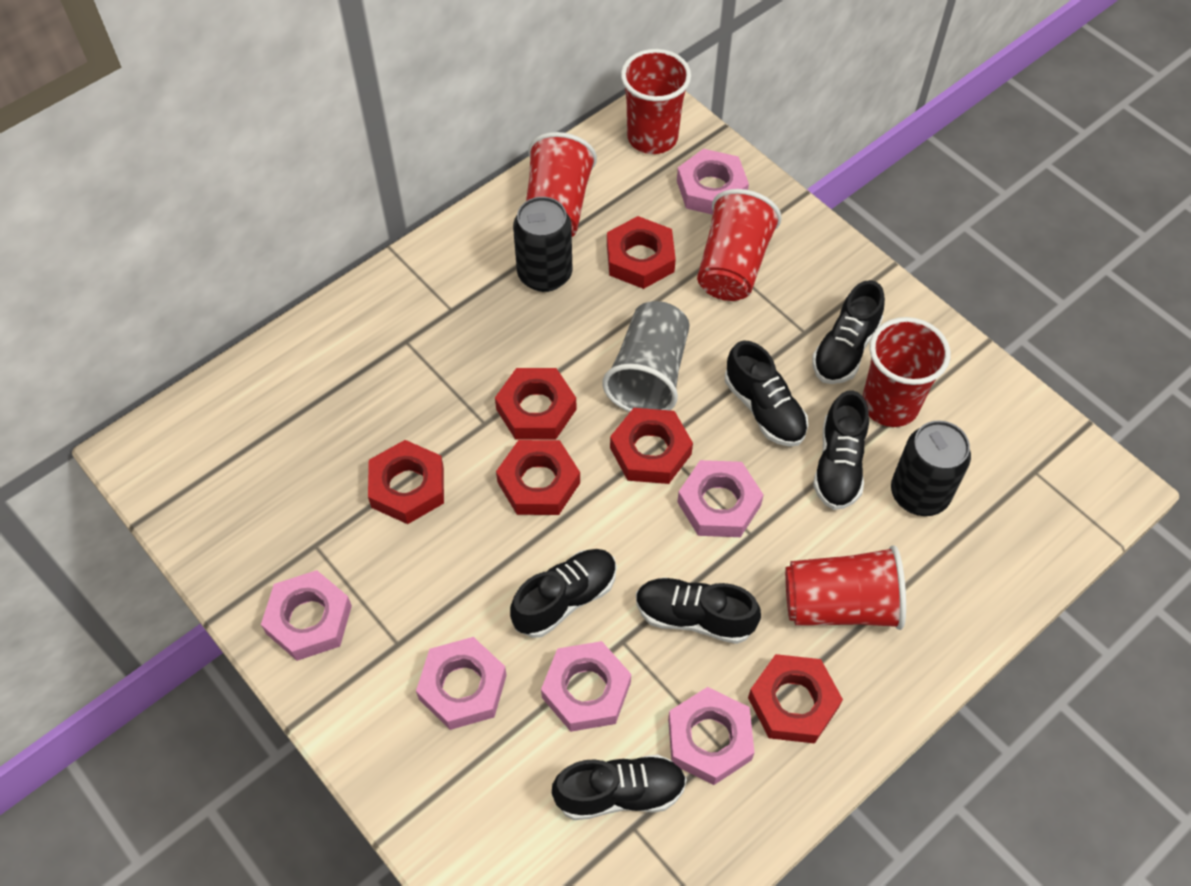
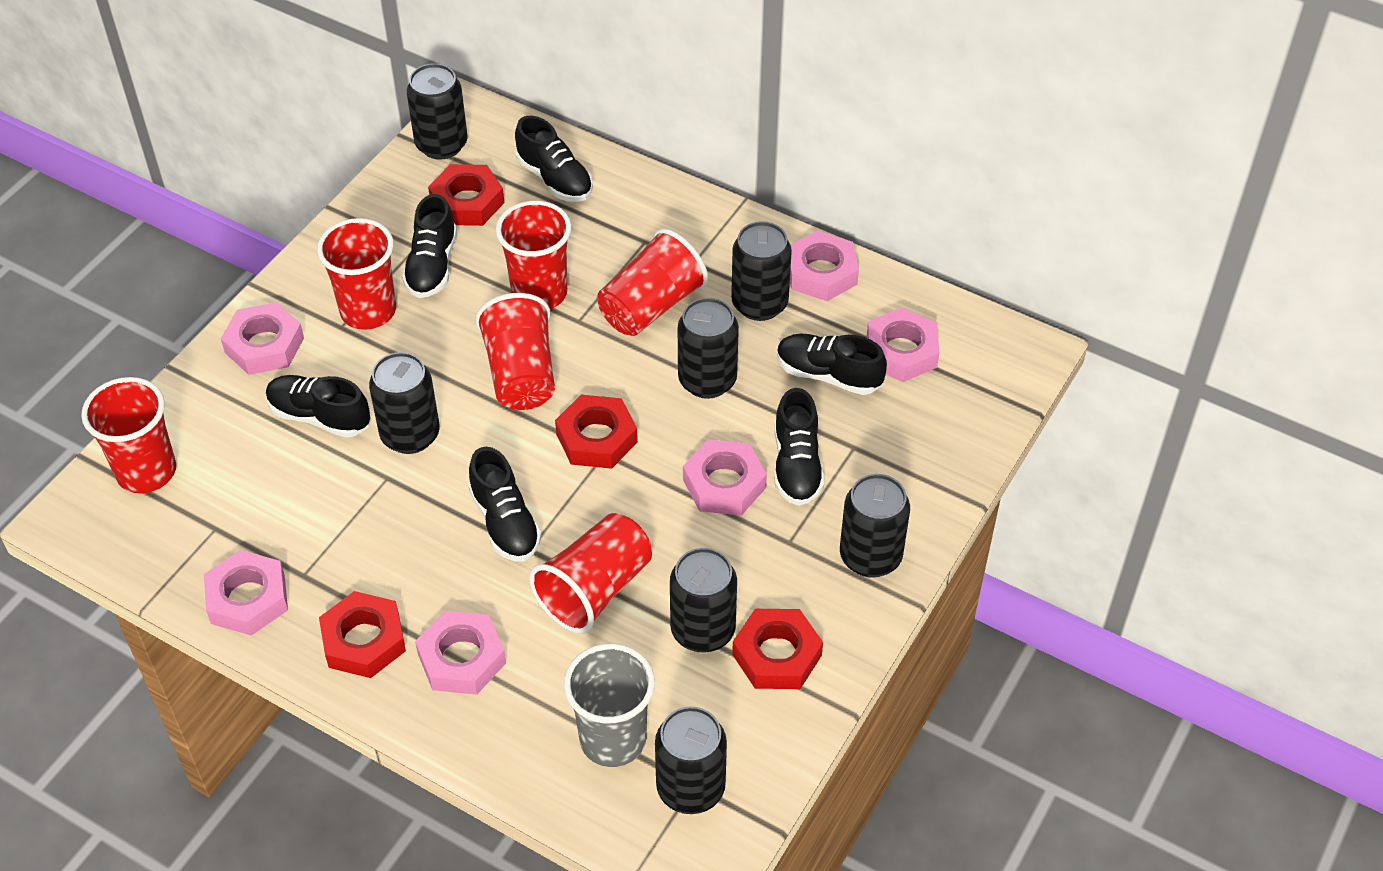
black can: 2 -> 7
red cup: 5 -> 6
red nut: 6 -> 4

